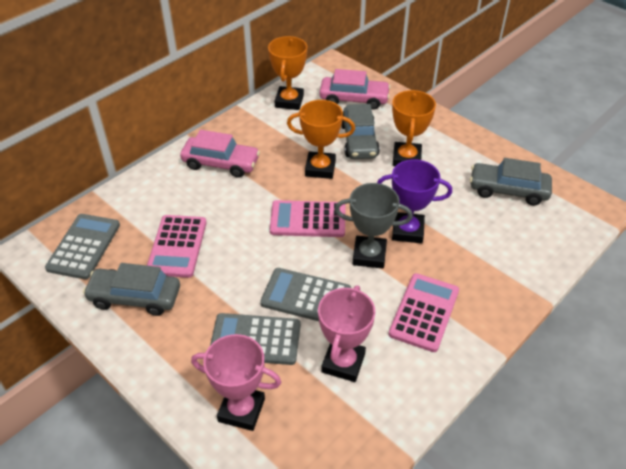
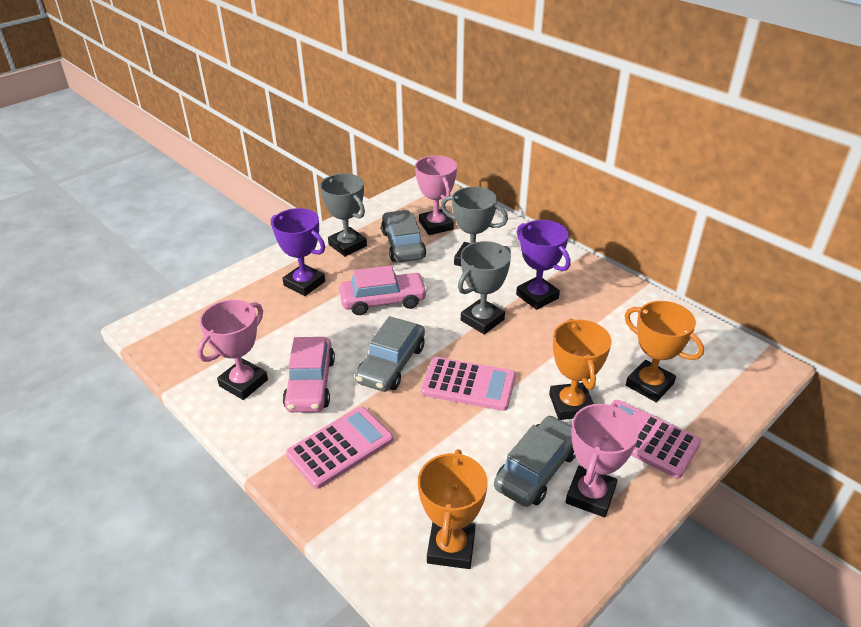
grey calculator: 3 -> 0
grey trophy: 1 -> 3
pink trophy: 2 -> 3
purple trophy: 1 -> 2

